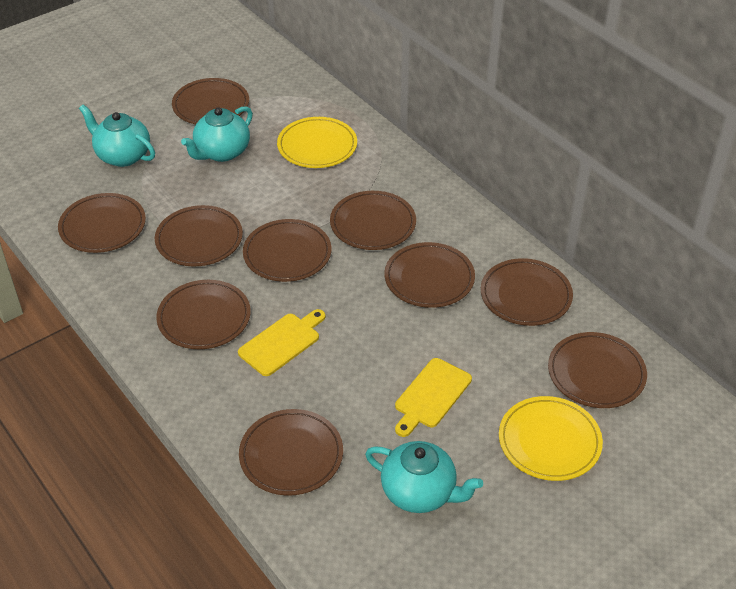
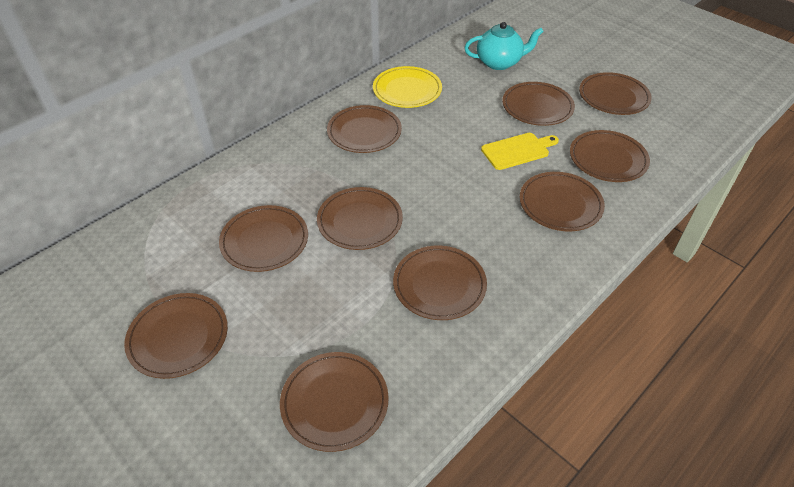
turquoise teapot: 3 -> 1
yellow cutting board: 2 -> 1
yellow plate: 2 -> 1

